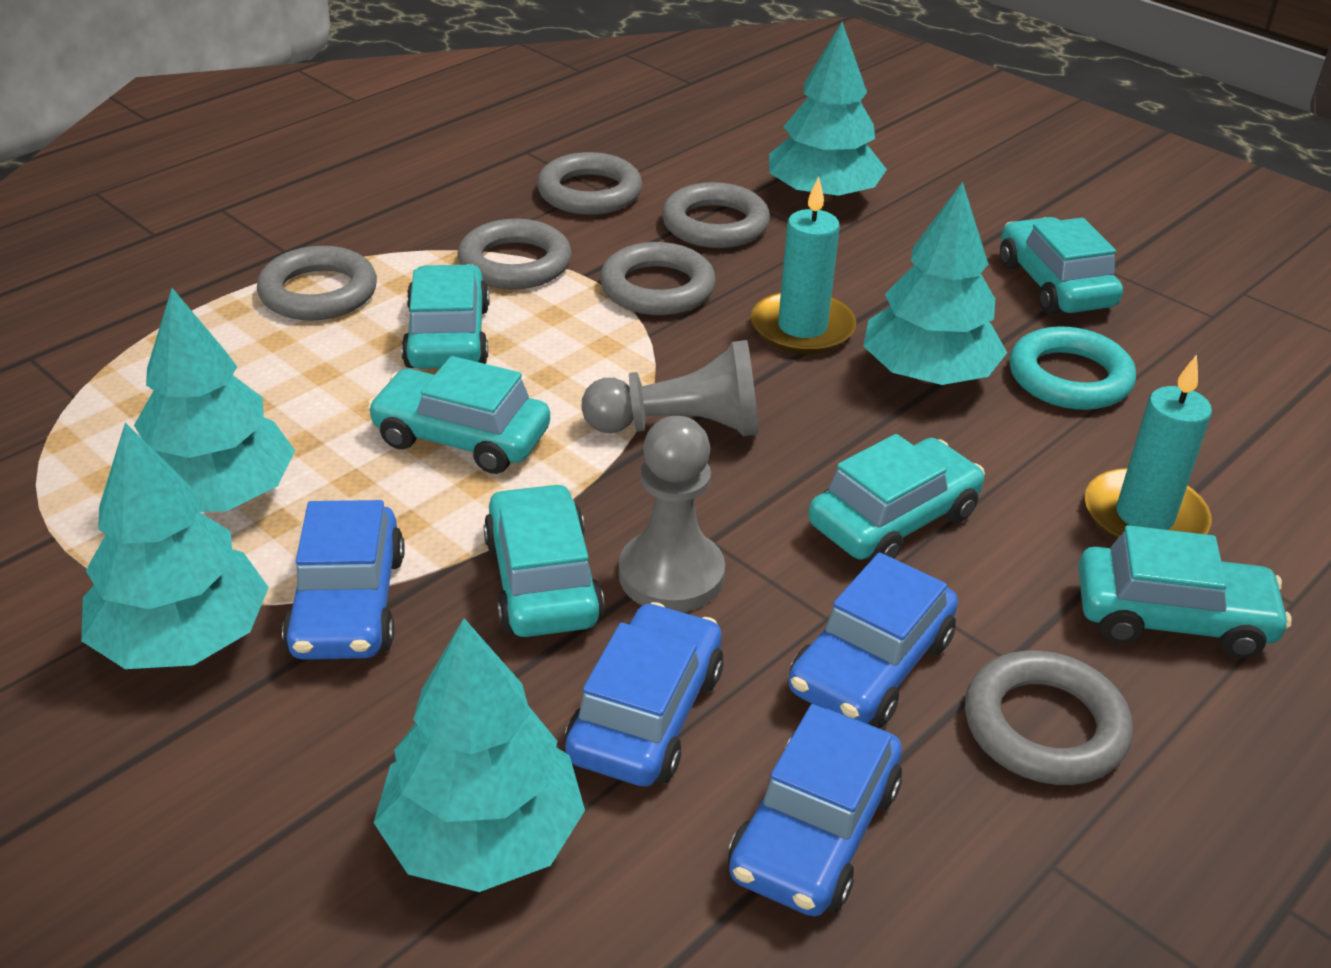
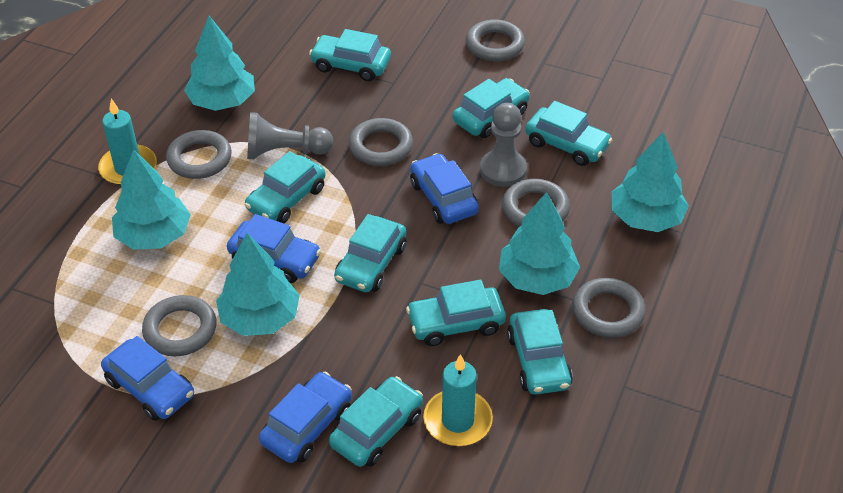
turquoise car: 6 -> 8
turquoise ring: 1 -> 0

